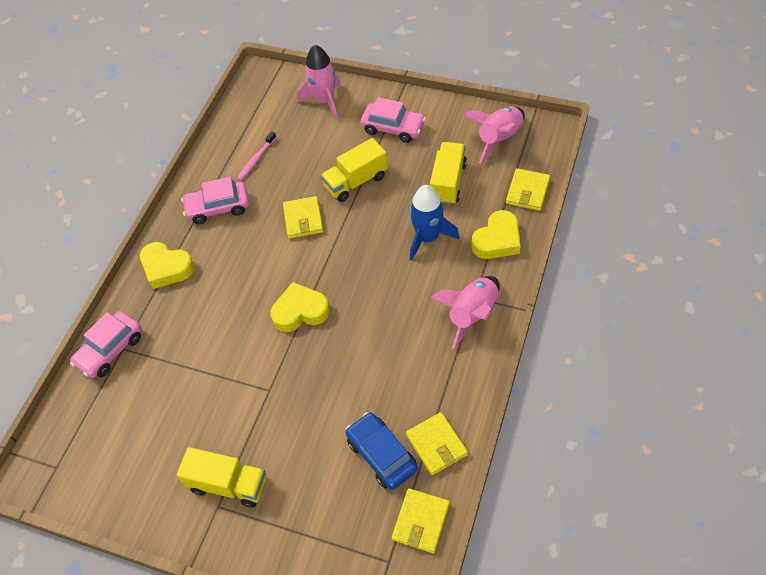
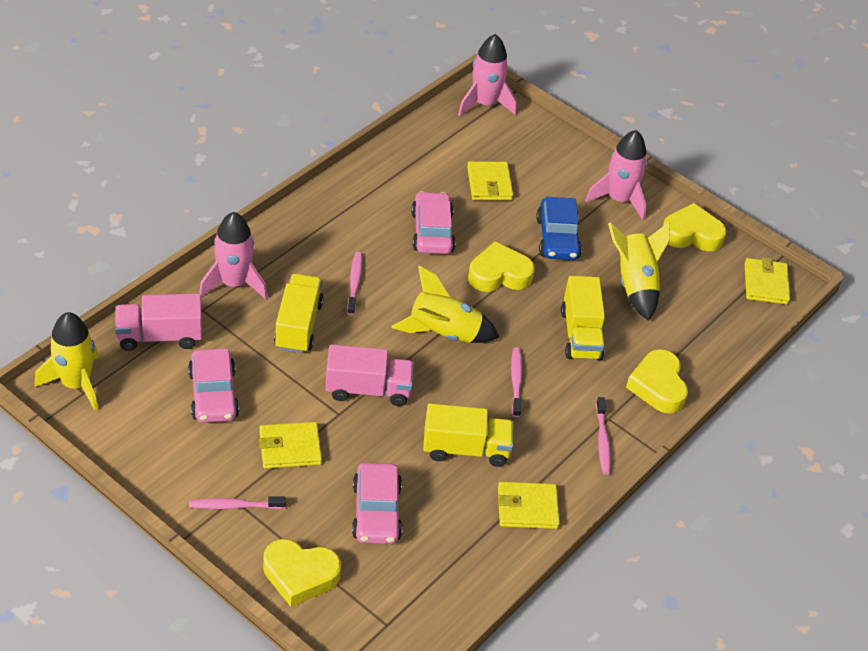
blue rocket: 1 -> 0
pink toothbrush: 1 -> 4
pink truck: 0 -> 2
yellow heart: 3 -> 4
yellow rocket: 0 -> 3

